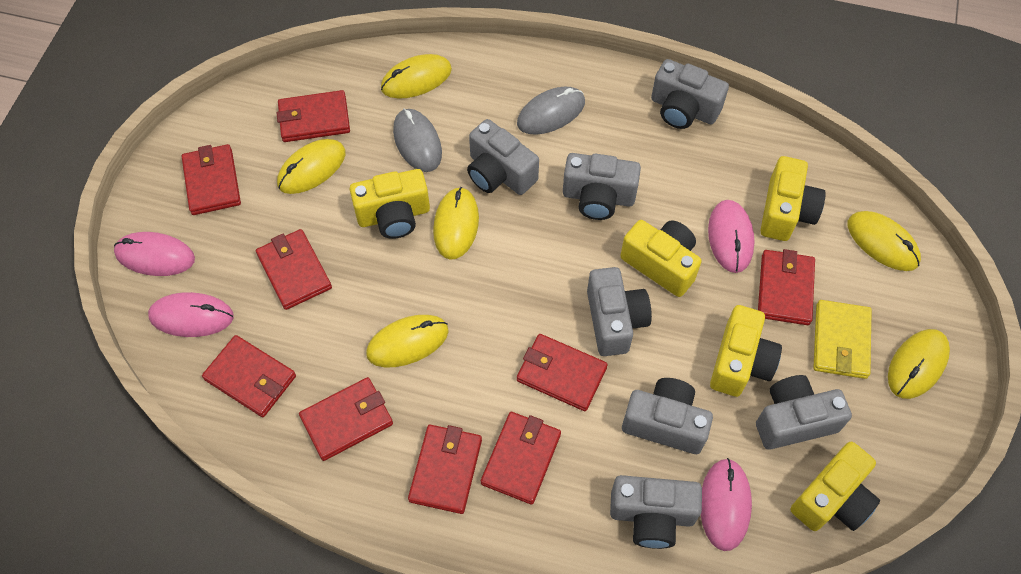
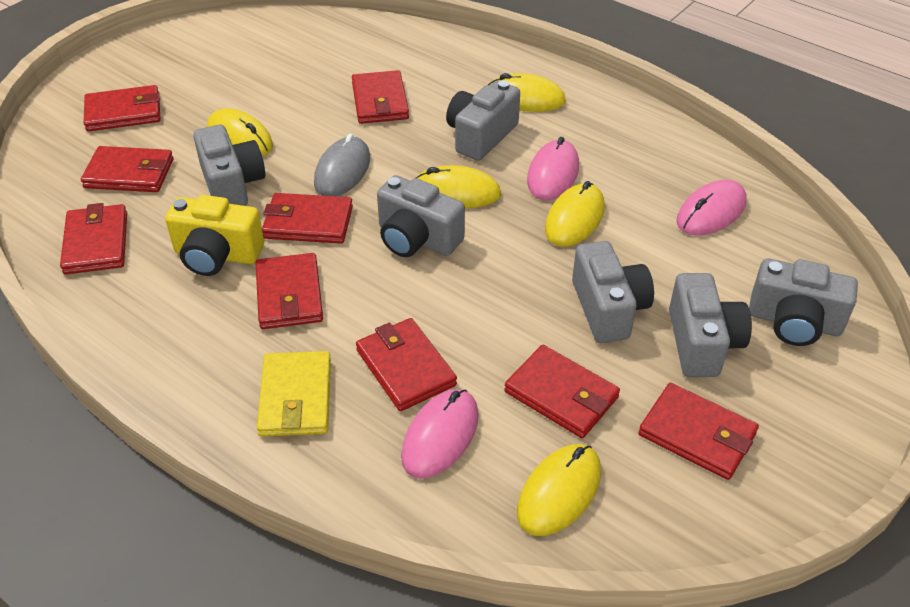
grey camera: 7 -> 6
grey mouse: 2 -> 1
pink mouse: 4 -> 3
yellow camera: 5 -> 1
yellow mouse: 6 -> 5

